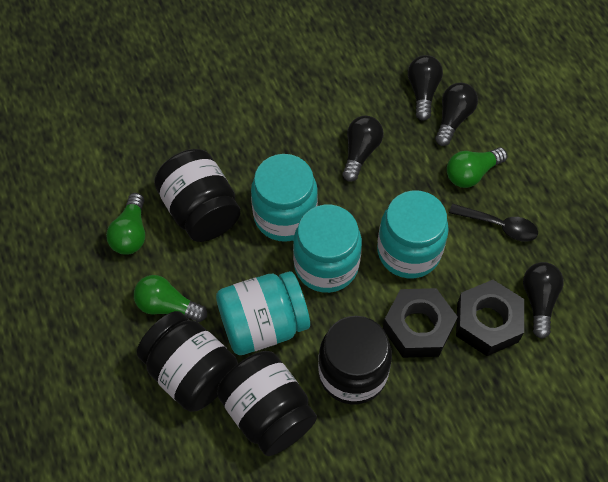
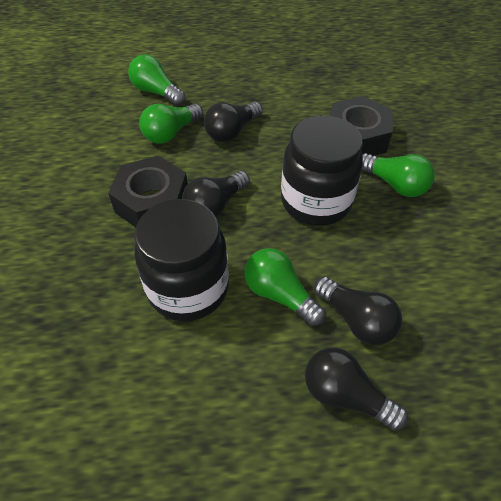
black jar: 4 -> 2
black spoon: 1 -> 0
green light bulb: 3 -> 4
turquoise jar: 4 -> 0

